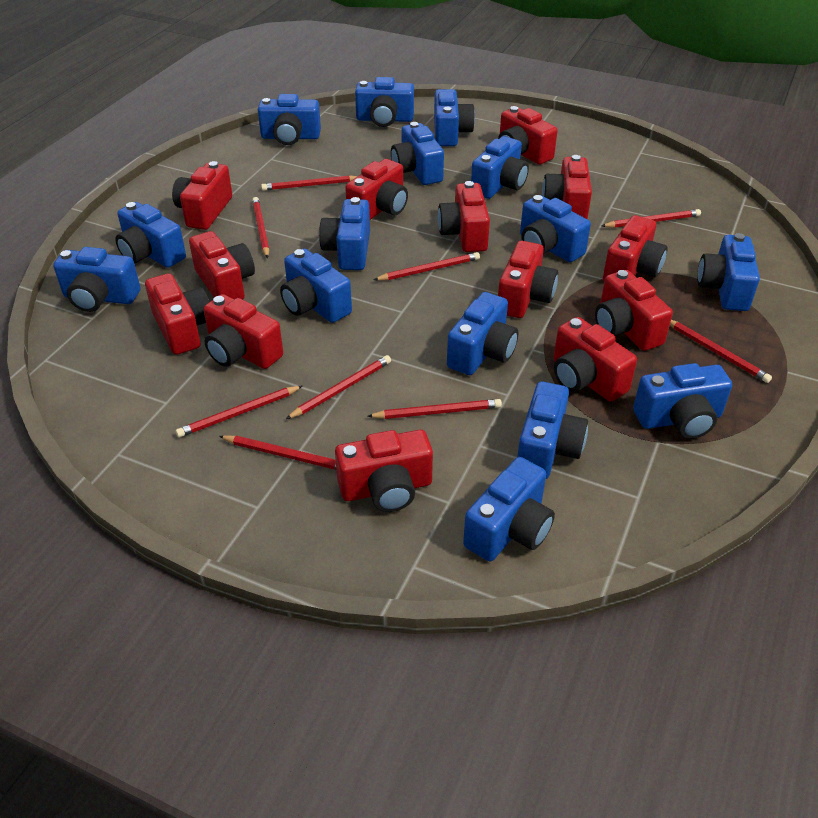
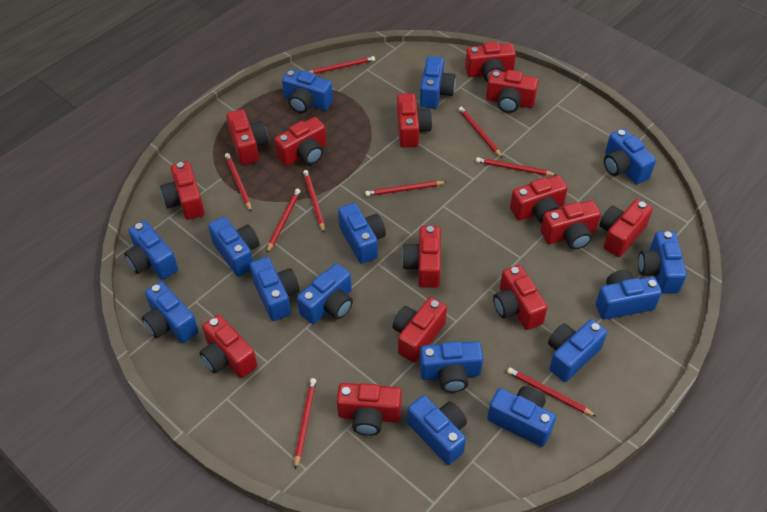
red camera: 13 -> 14

